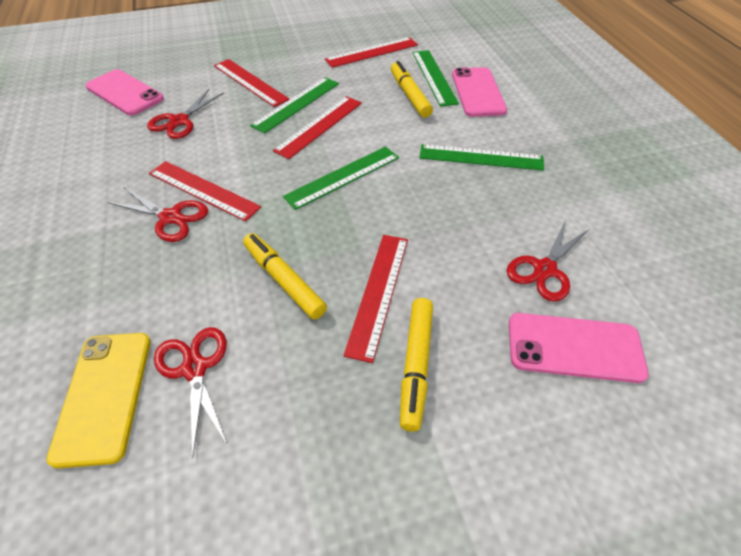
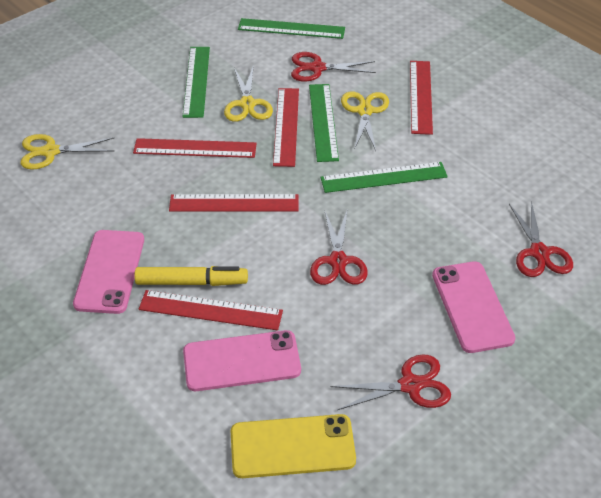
yellow marker: 3 -> 1
yellow scissors: 0 -> 3

